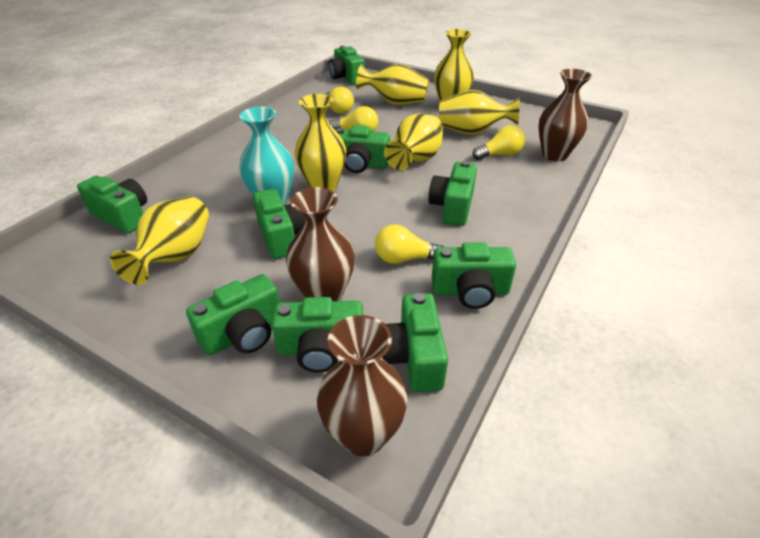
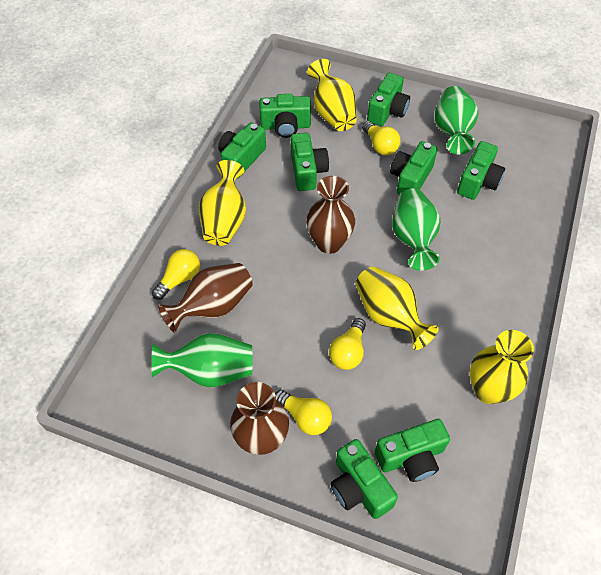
green camera: 9 -> 8
green vase: 0 -> 3
turquoise vase: 1 -> 0
yellow vase: 6 -> 4

